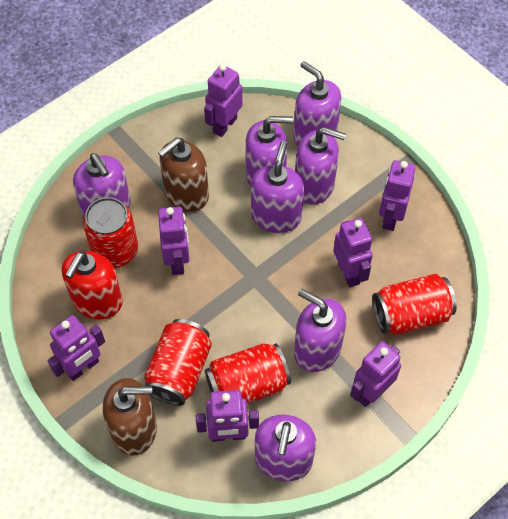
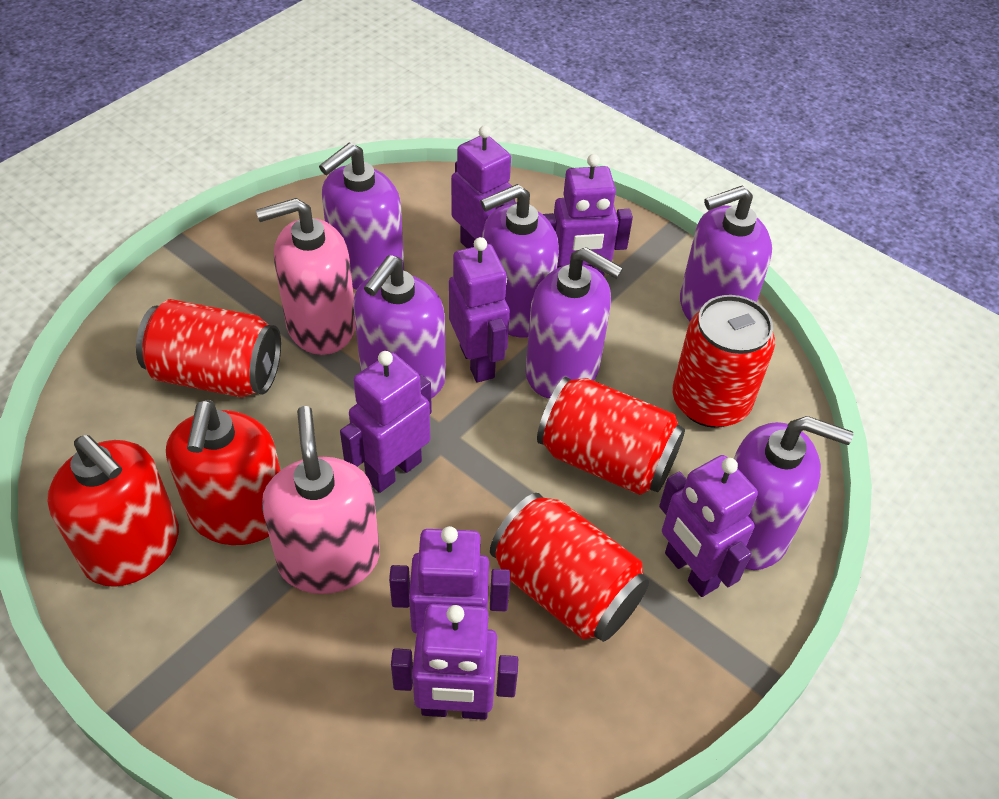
brown soap dispenser: 2 -> 0
pink soap dispenser: 0 -> 2
purple soap dispenser: 7 -> 6
red soap dispenser: 1 -> 2

